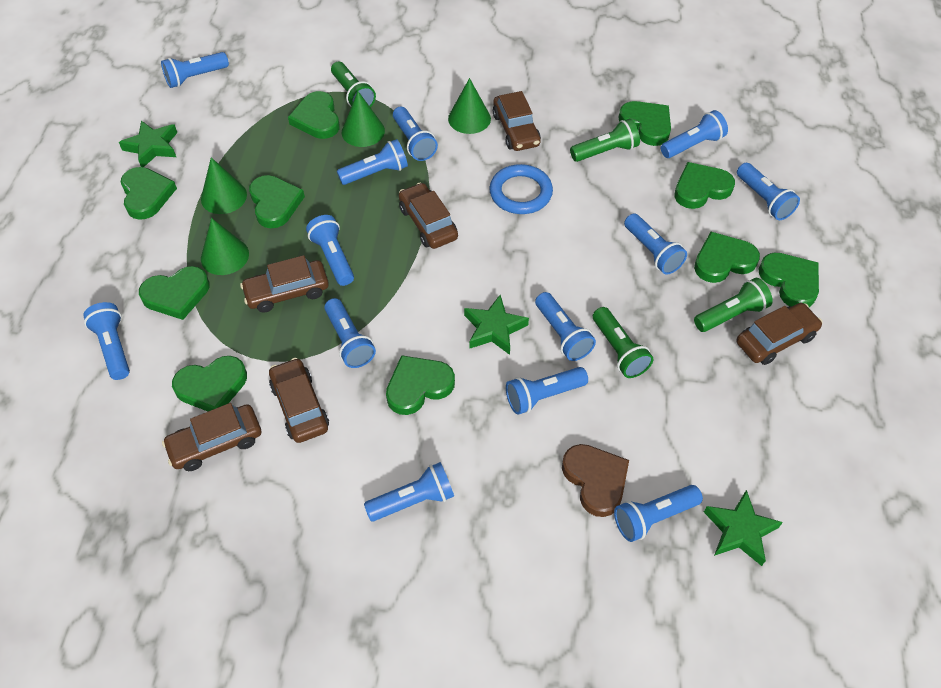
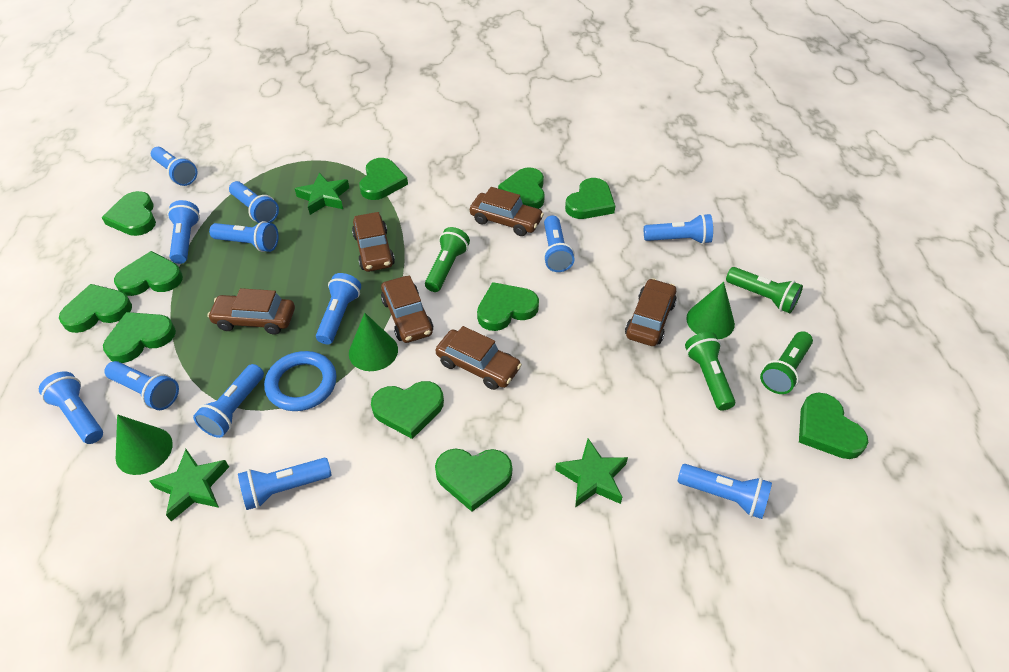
blue flashlight: 13 -> 12
brown heart: 1 -> 0
green cone: 4 -> 3
green heart: 10 -> 11

